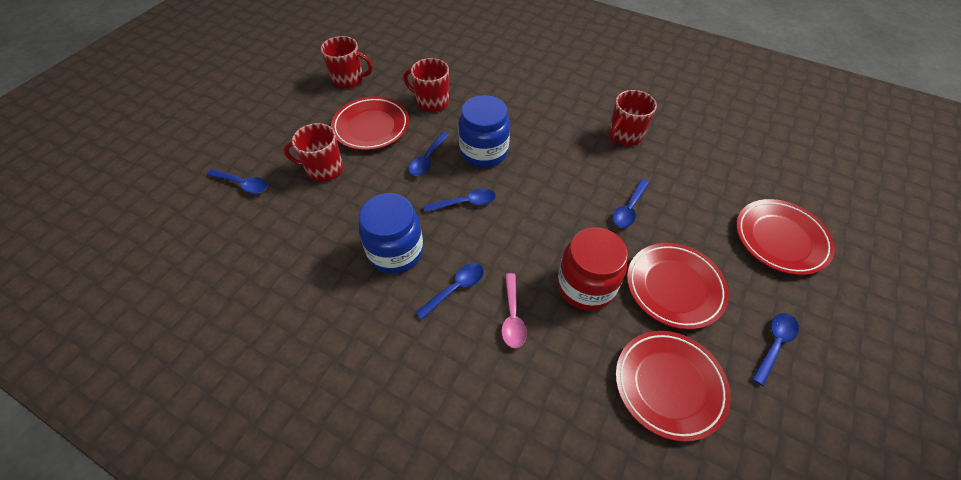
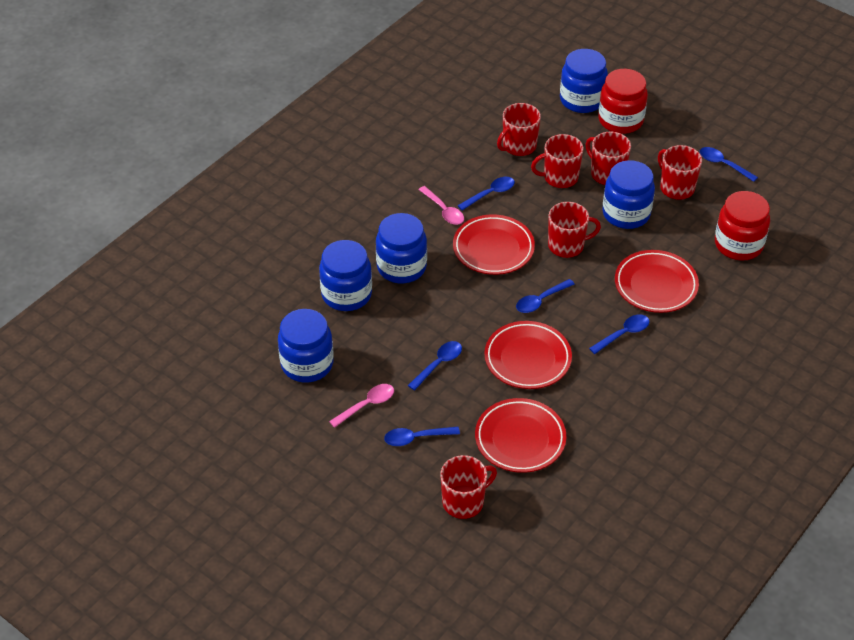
blue jar: 2 -> 5
pink spoon: 1 -> 2
red jar: 1 -> 2
red mug: 4 -> 6

